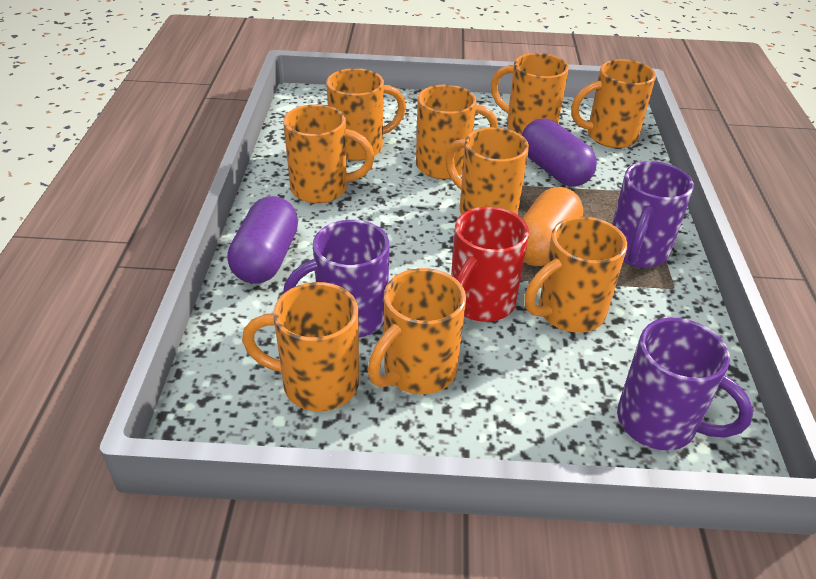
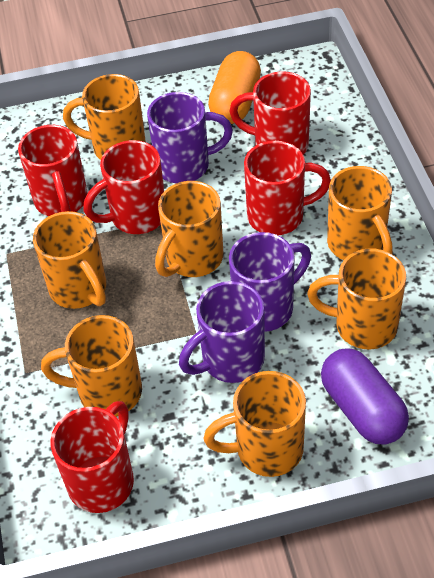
orange mug: 9 -> 7
purple capsule: 2 -> 1
red mug: 1 -> 5

